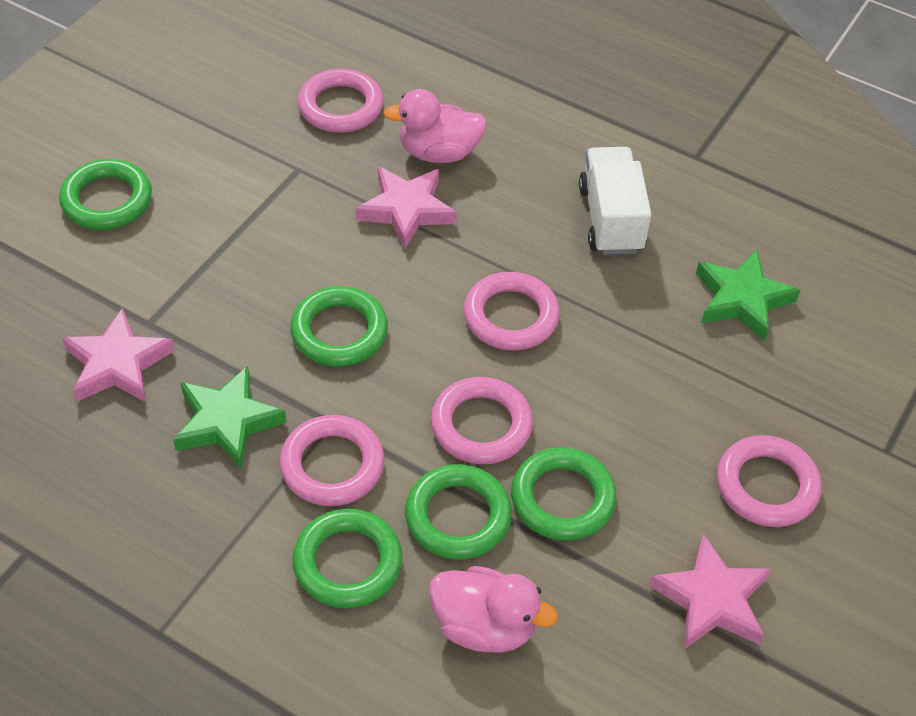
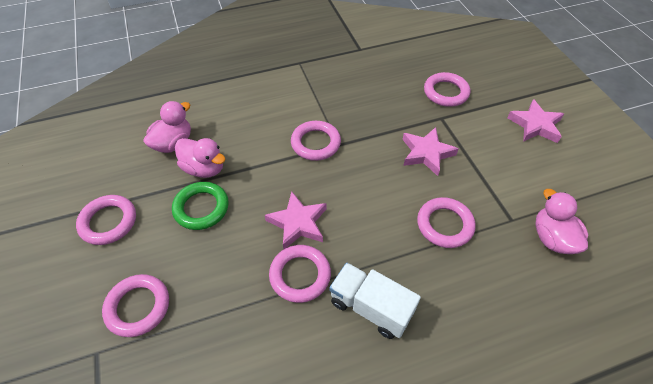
green ring: 5 -> 1
green star: 2 -> 0
pink duck: 2 -> 3
pink ring: 5 -> 6

